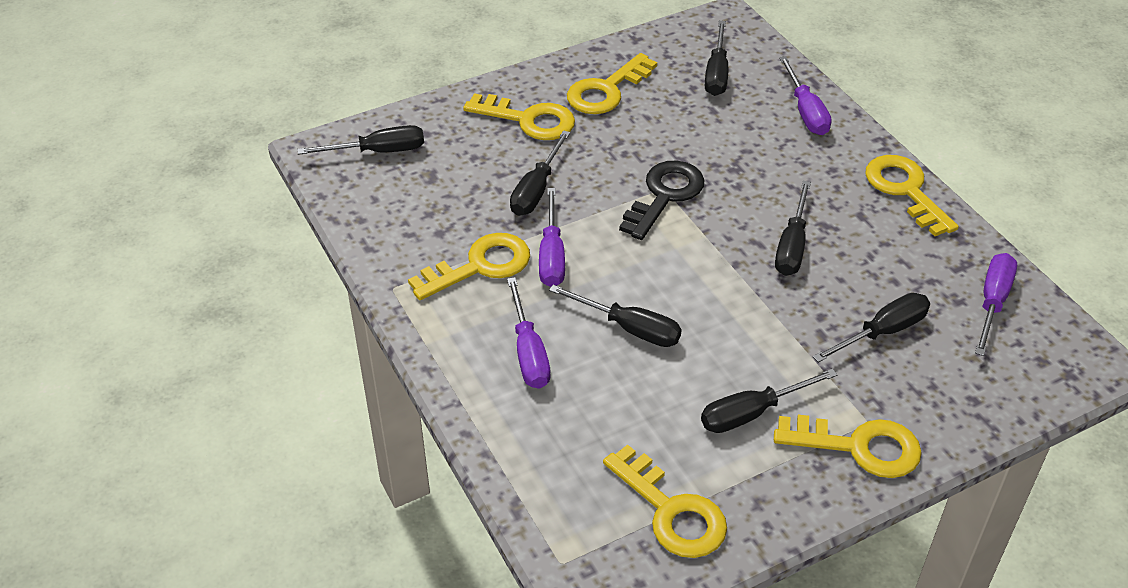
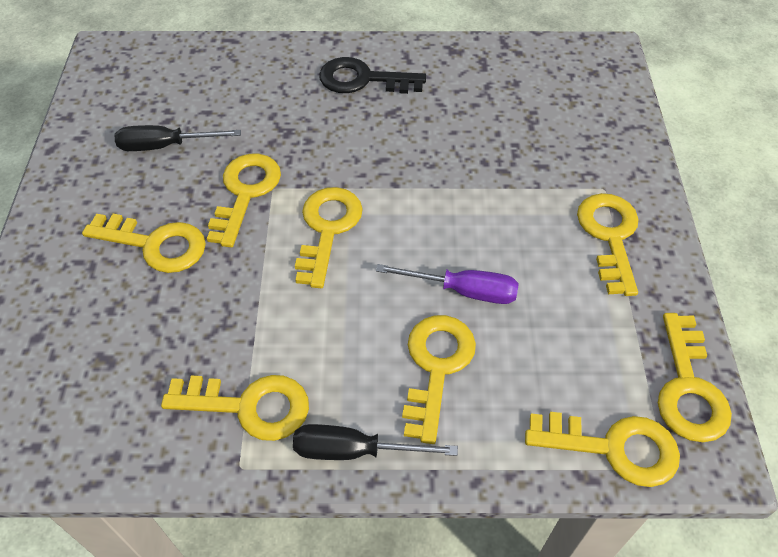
black screwdriver: 7 -> 2
purple screwdriver: 4 -> 1
yellow key: 6 -> 8

